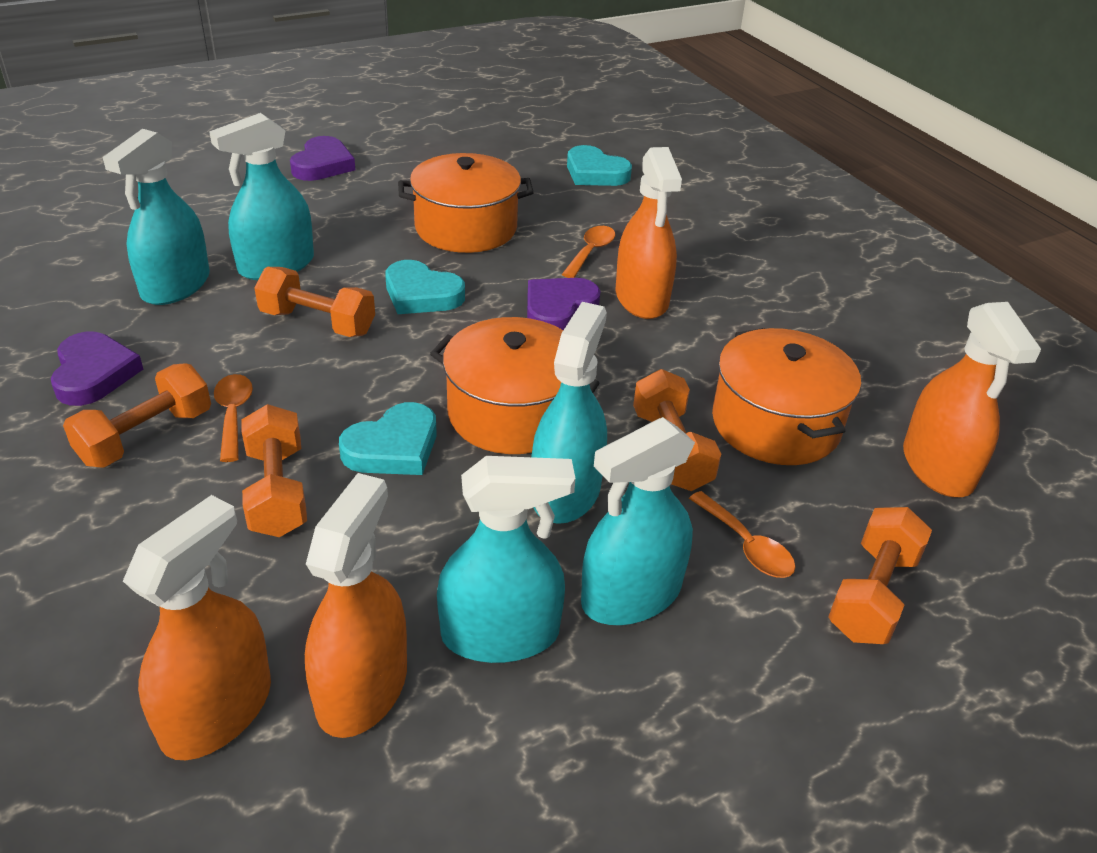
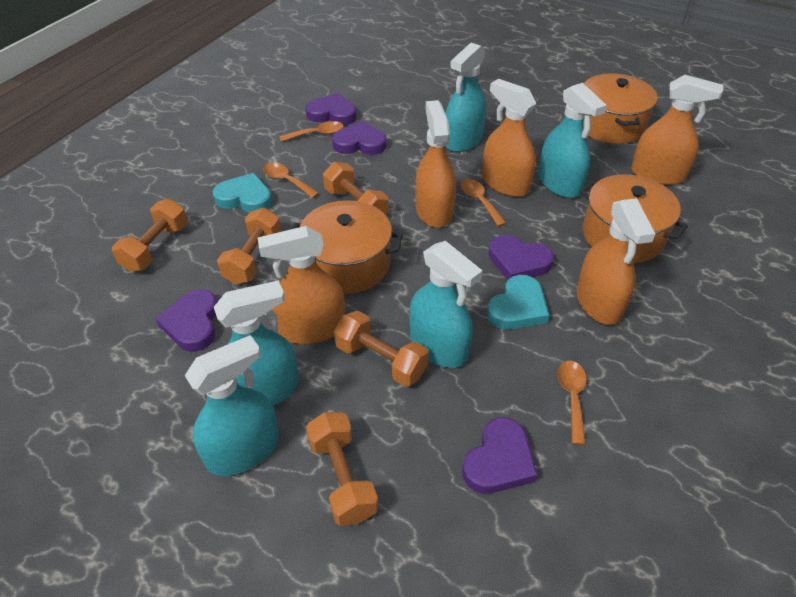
orange spoon: 3 -> 4
orange spray bottle: 4 -> 5
purple heart: 3 -> 5
turquoise heart: 3 -> 2

